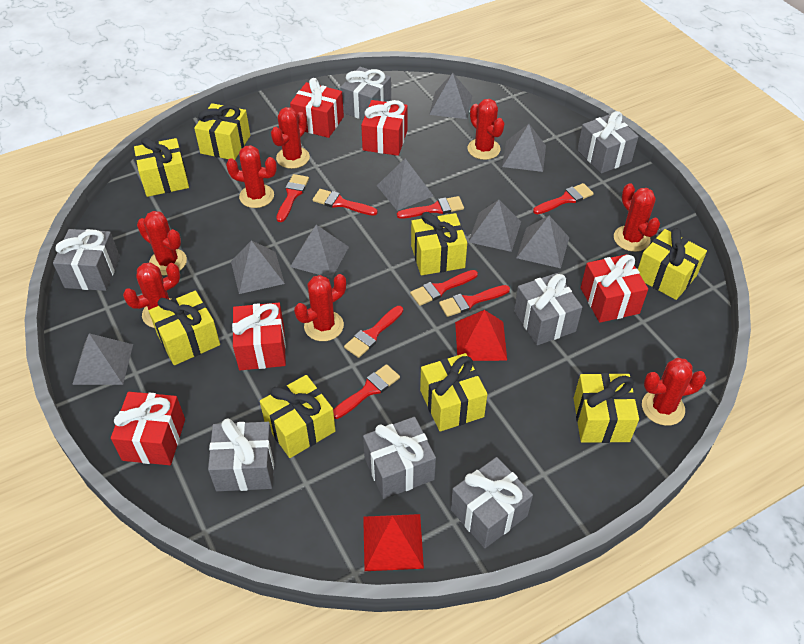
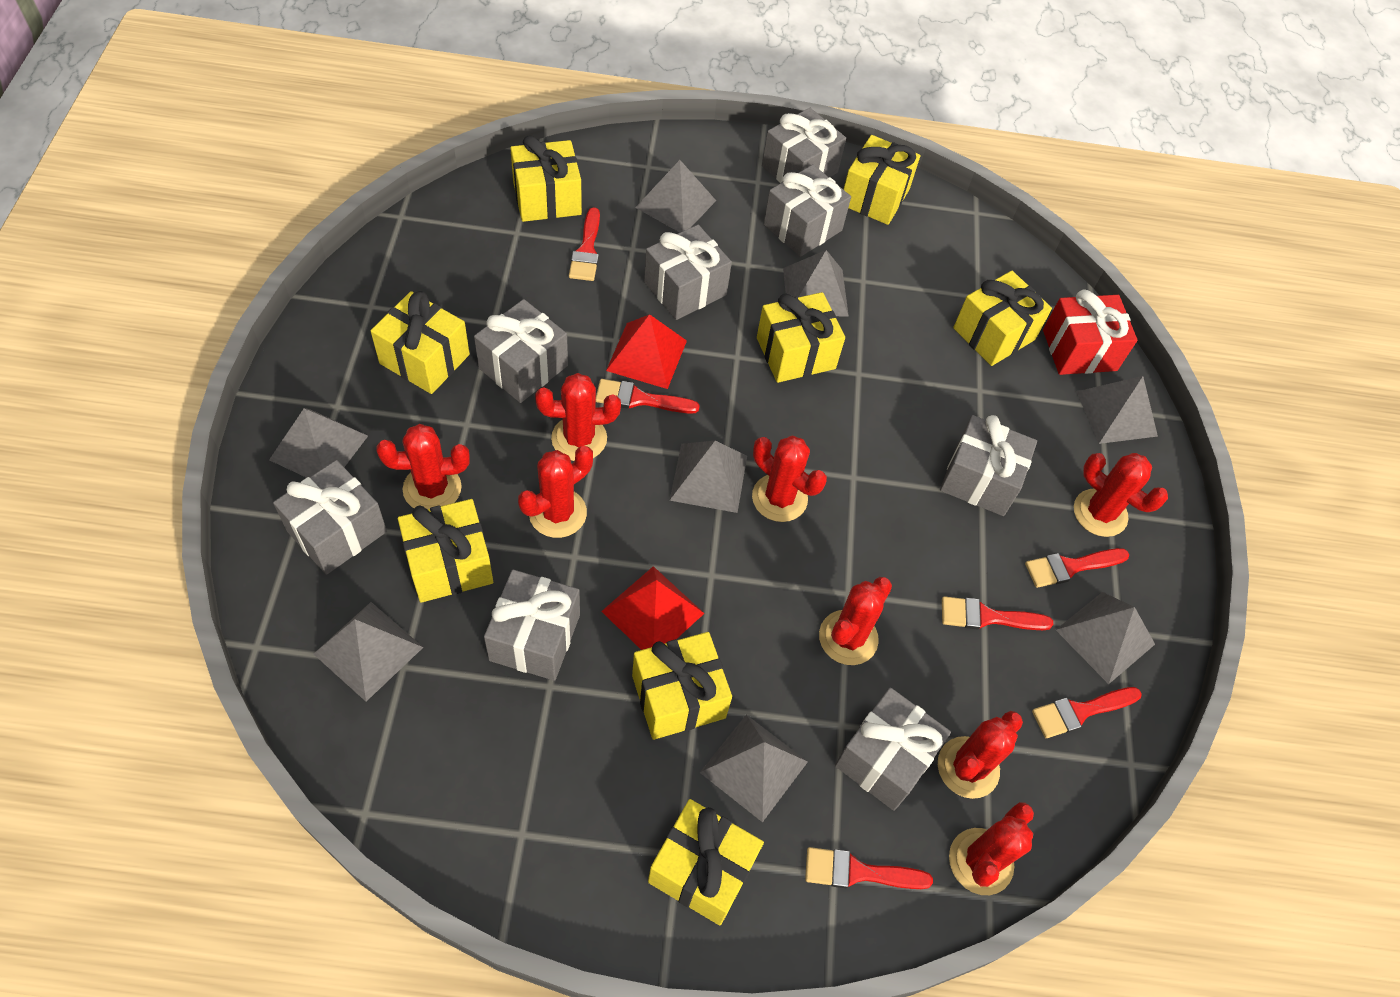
grey gift: 7 -> 8
red brush: 8 -> 6
red gift: 5 -> 1

